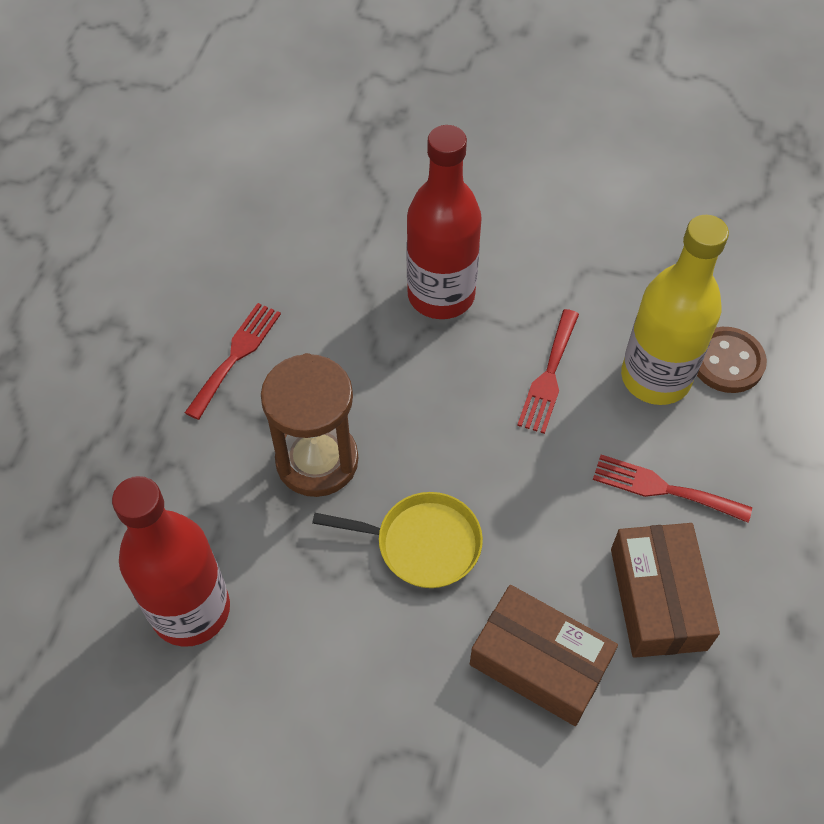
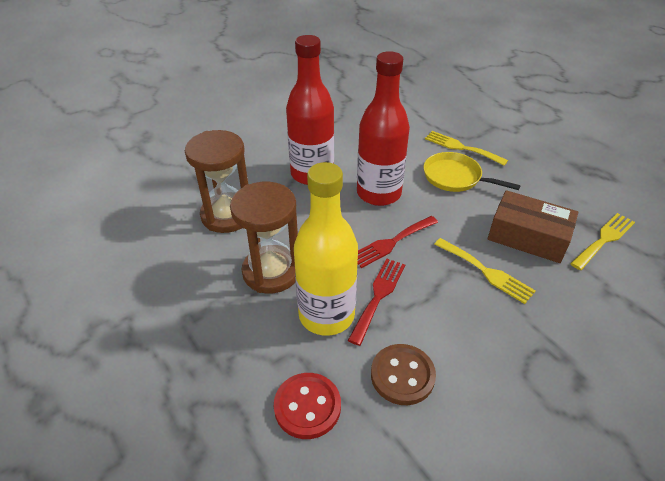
brown box: 2 -> 1
brown hourglass: 1 -> 2
red button: 0 -> 1
red fork: 3 -> 2
yellow fork: 0 -> 3

